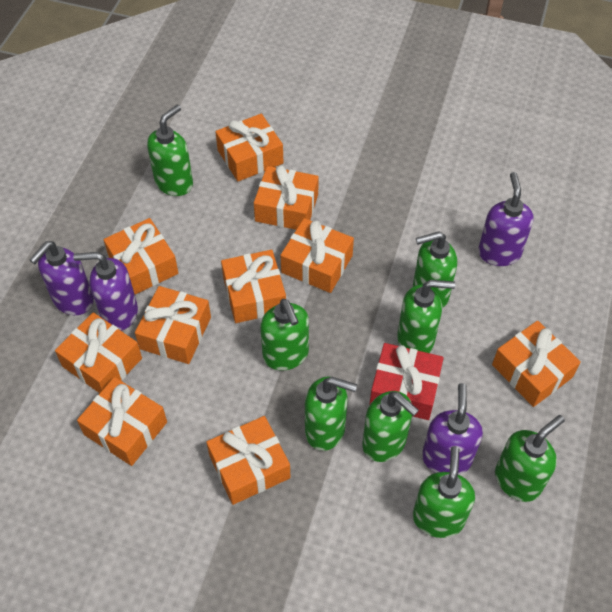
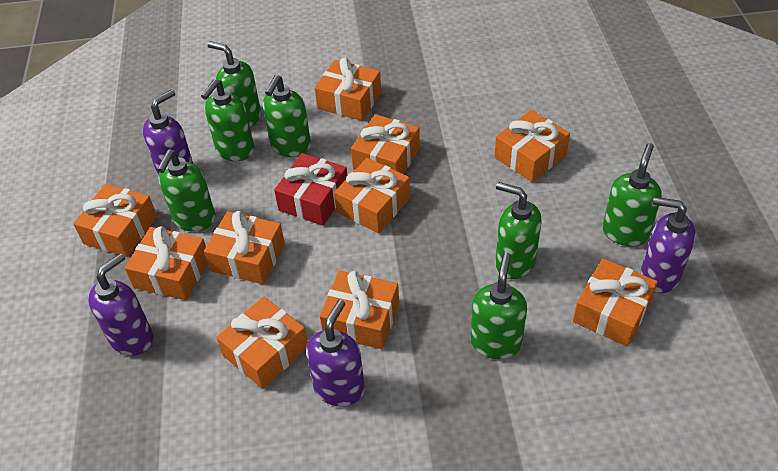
green soap dispenser: 8 -> 7

